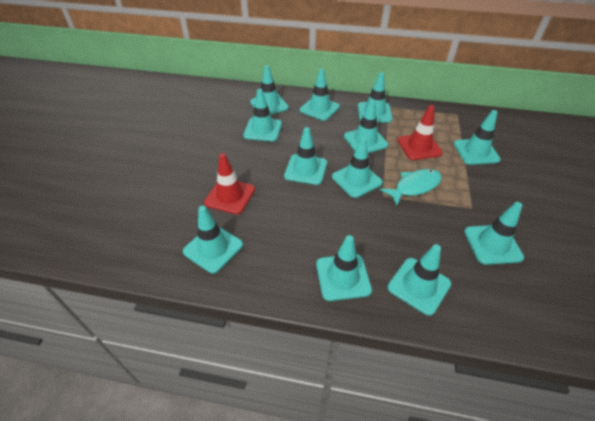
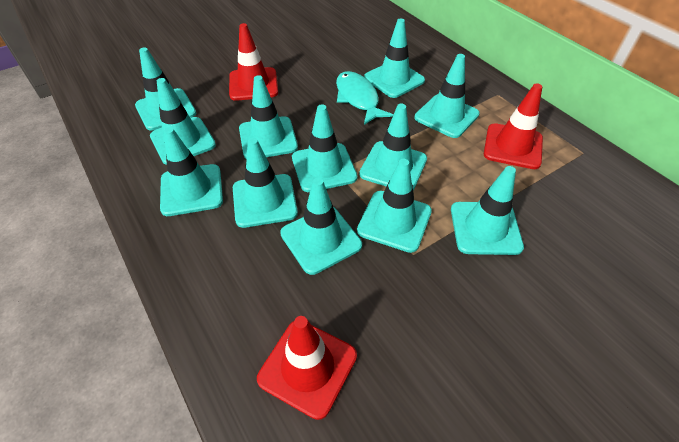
red traffic cone: 2 -> 3

